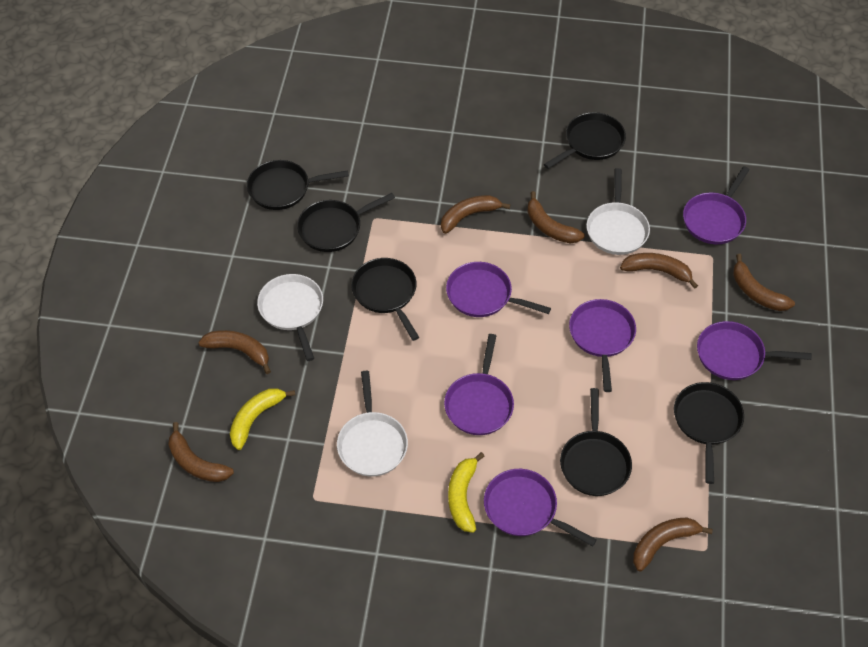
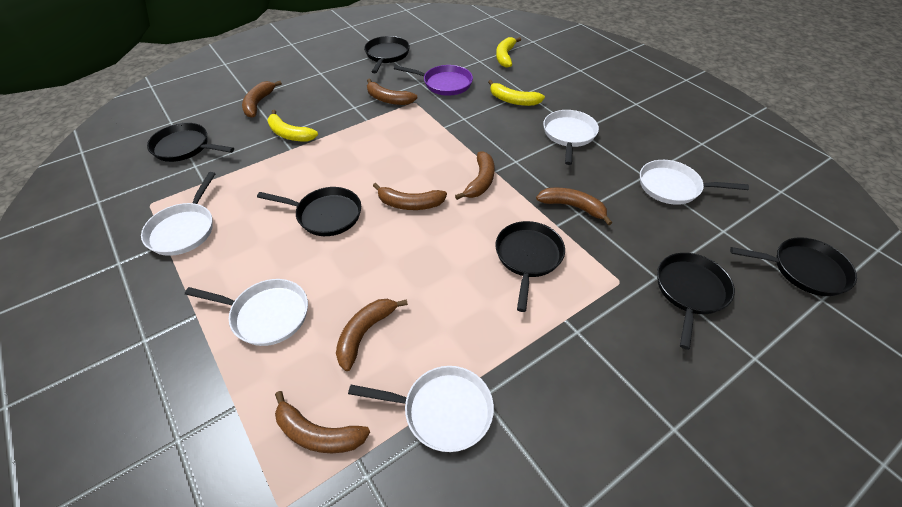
purple pan: 6 -> 1
white pan: 3 -> 5
yellow banana: 2 -> 3

